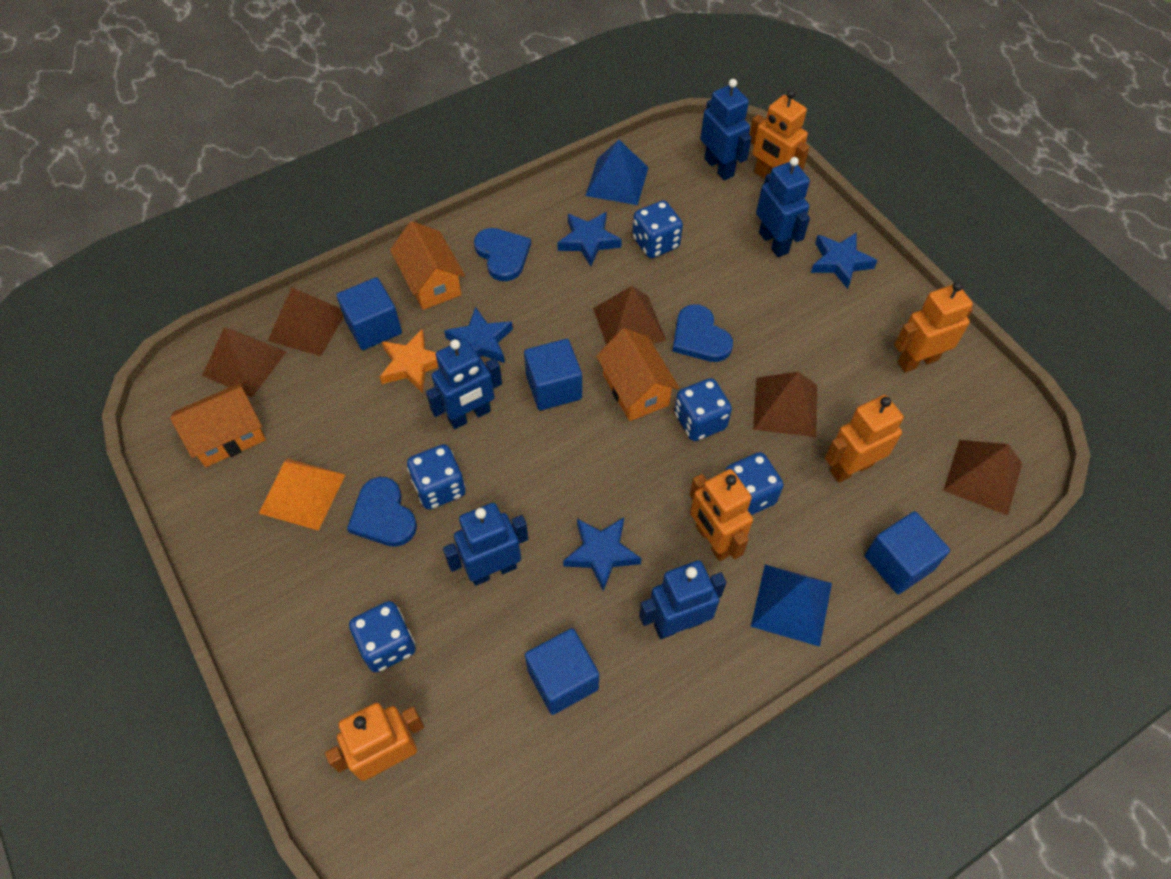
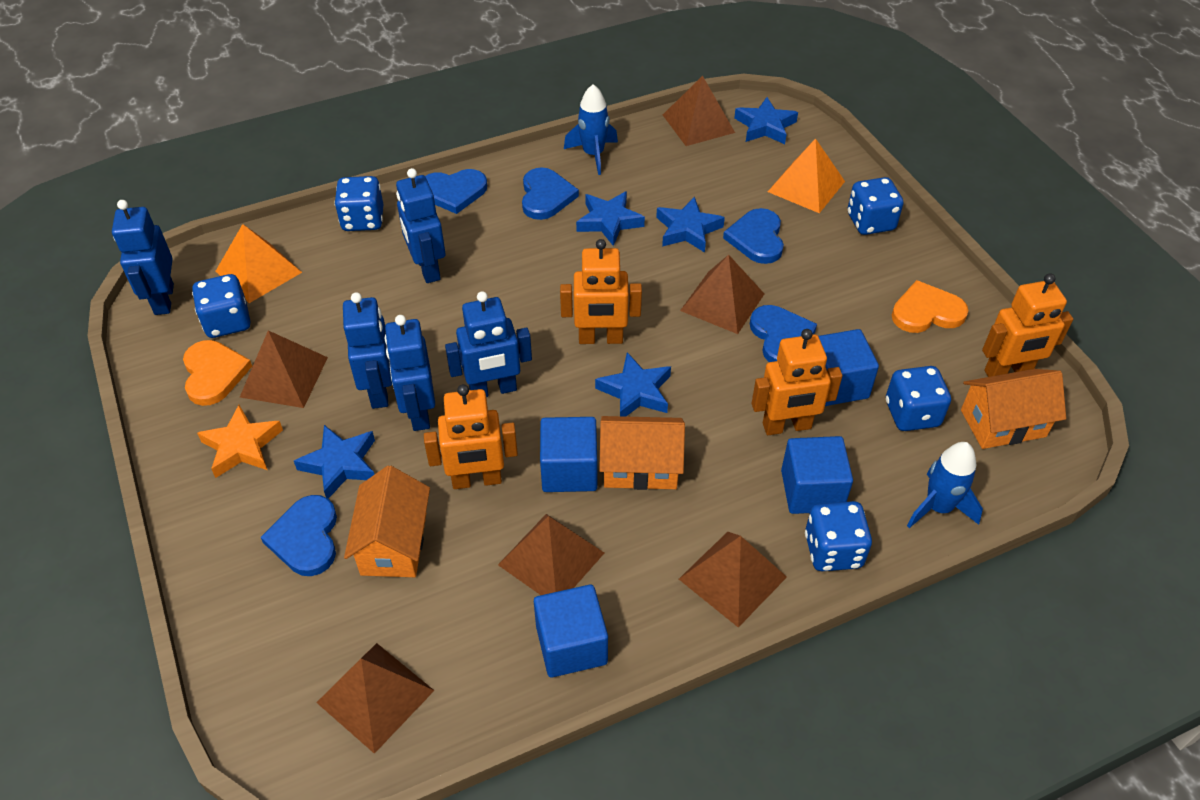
blue heart: 3 -> 5
blue pyramid: 2 -> 0
blue rocket: 0 -> 2
blue star: 4 -> 5
brown pyramid: 5 -> 6
orange heart: 0 -> 2
orange pyramid: 1 -> 2
orange robot: 5 -> 4

